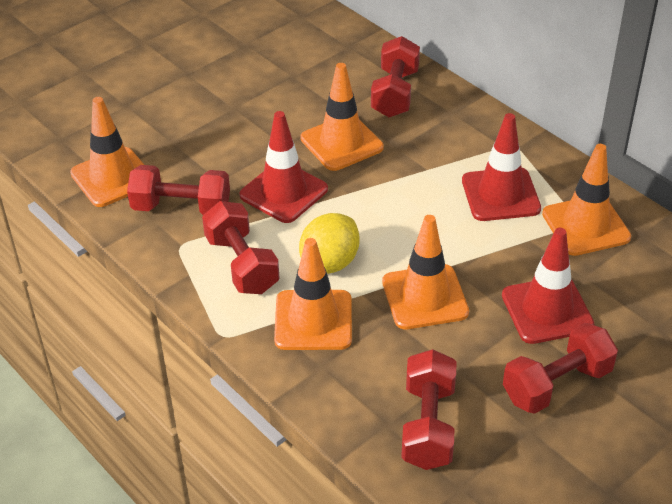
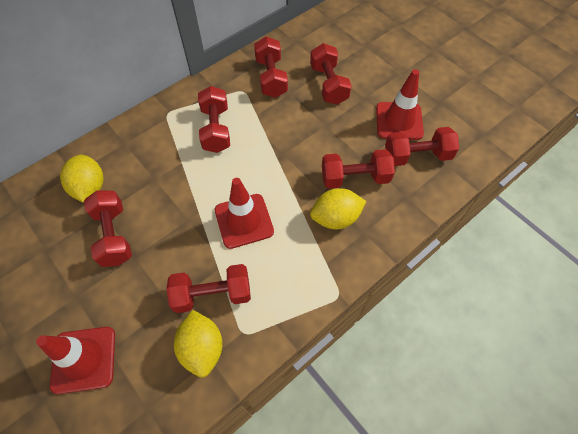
orange traffic cone: 5 -> 0
red dumbbell: 5 -> 7
yellow lemon: 1 -> 3

